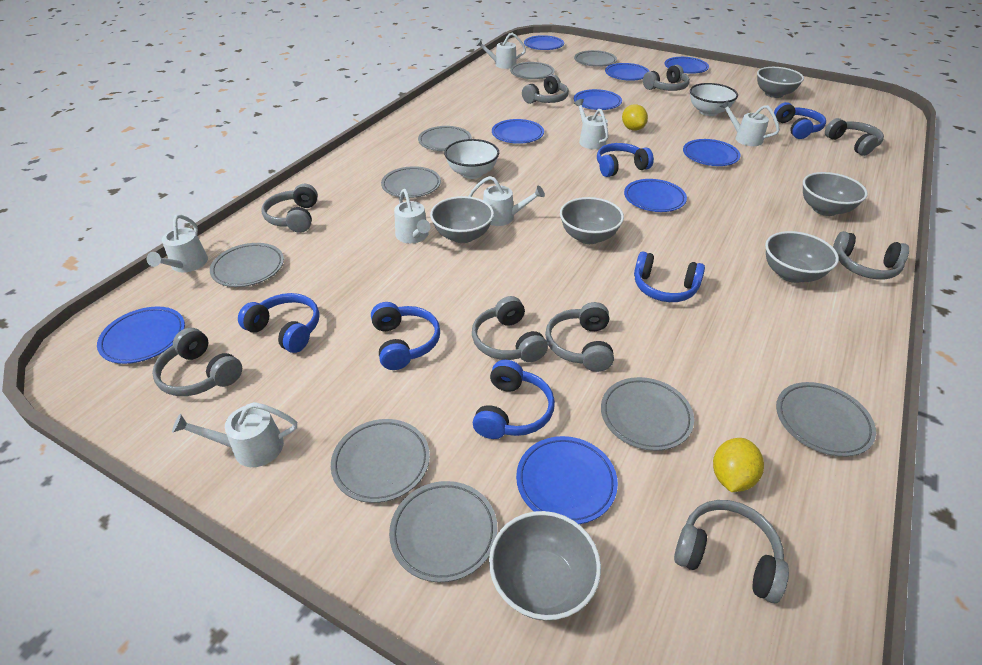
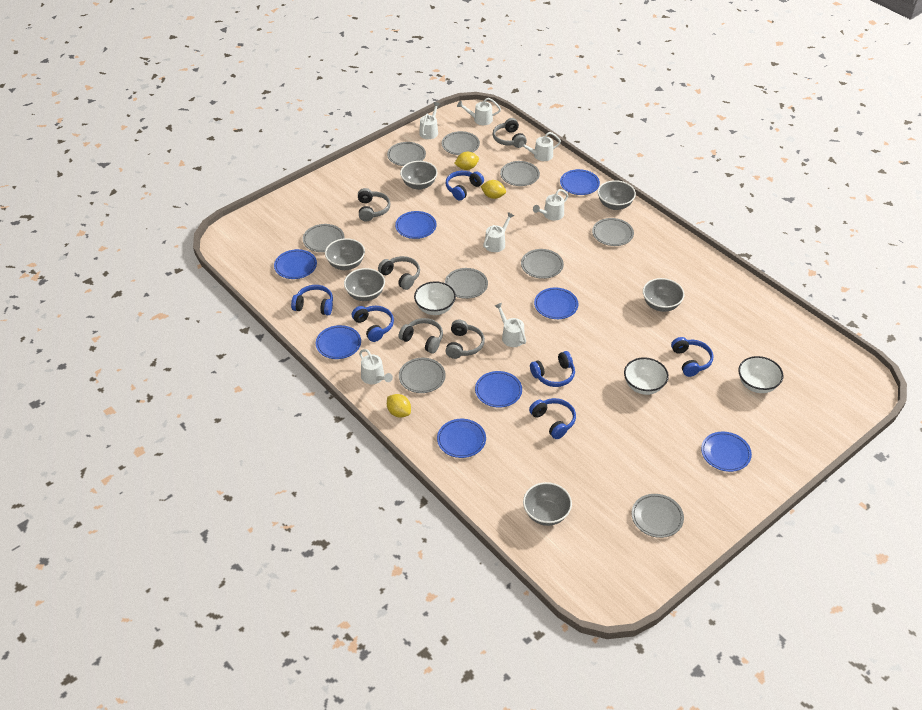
blue plate: 9 -> 8
grey headphones: 9 -> 5
white bowl: 2 -> 3
yellow lemon: 2 -> 3

